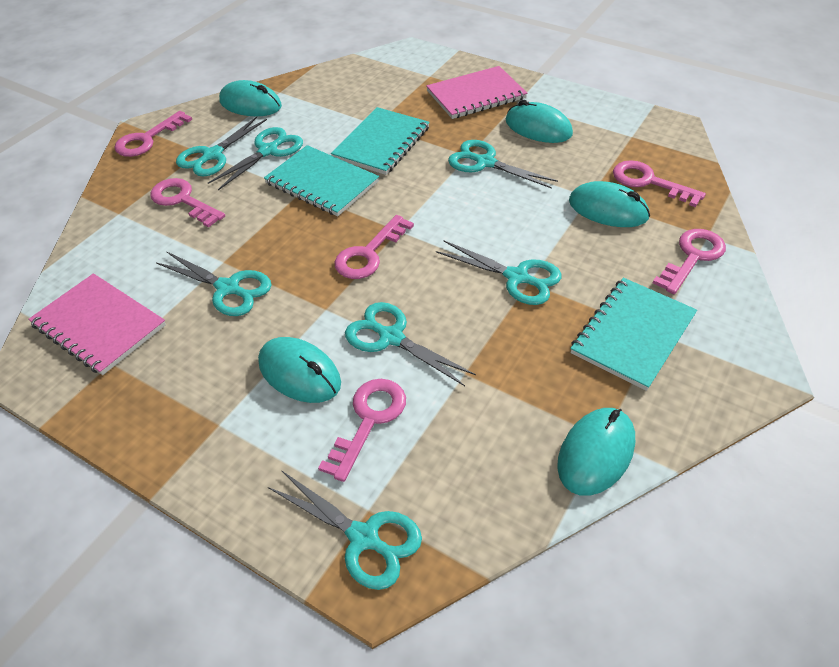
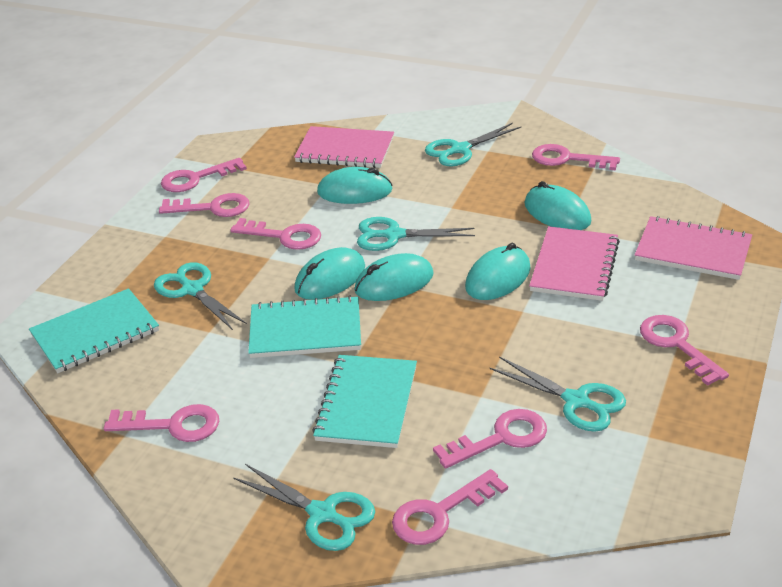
pink key: 6 -> 8
pink notebook: 2 -> 3
turquoise scissors: 7 -> 5

